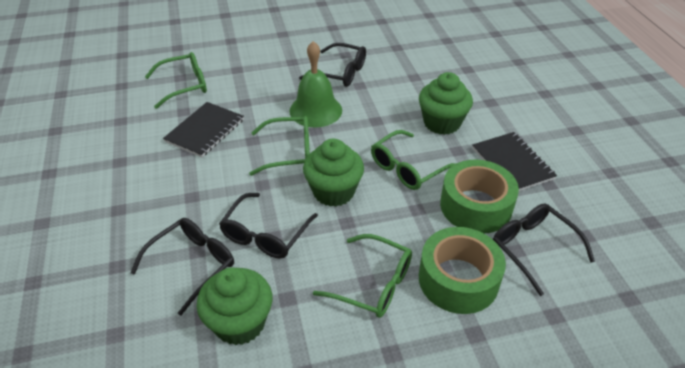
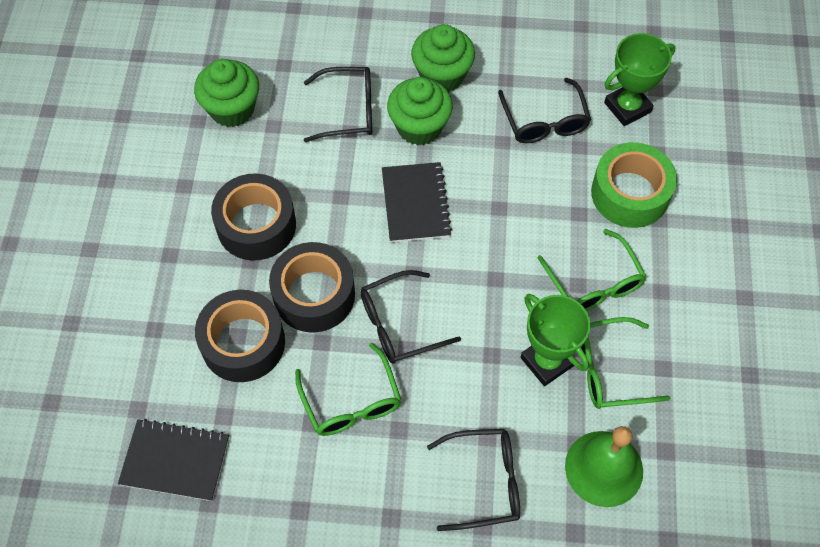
black tape: 0 -> 3
green glasses: 4 -> 3
green tape: 2 -> 1
green trophy: 0 -> 2

